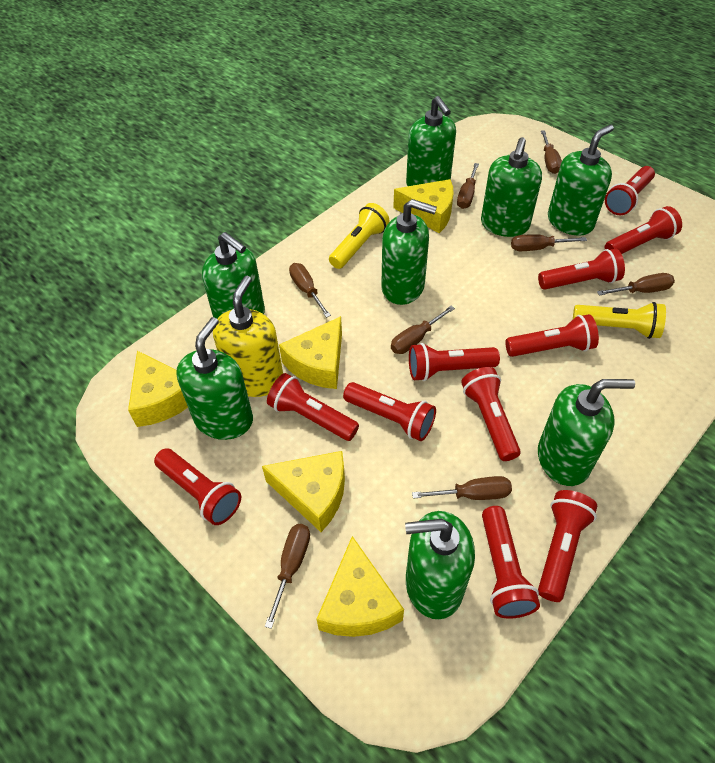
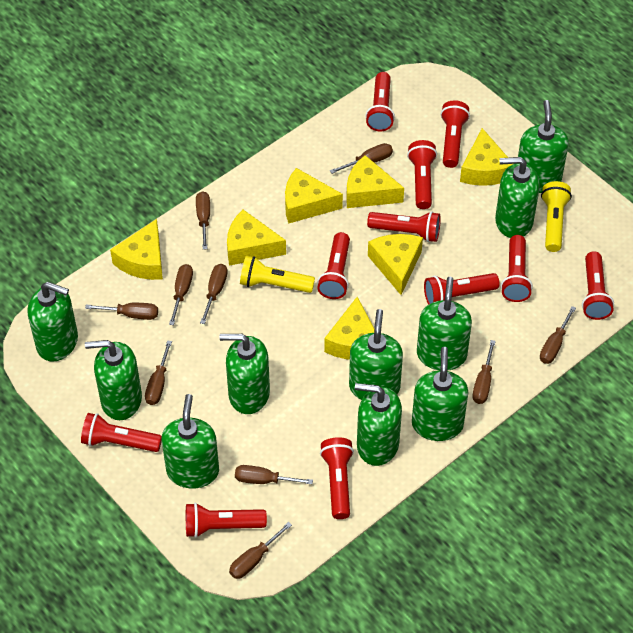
brown screwdriver: 8 -> 10
green soap dispenser: 8 -> 10
yellow cheese: 5 -> 7
yellow soap dispenser: 1 -> 0

